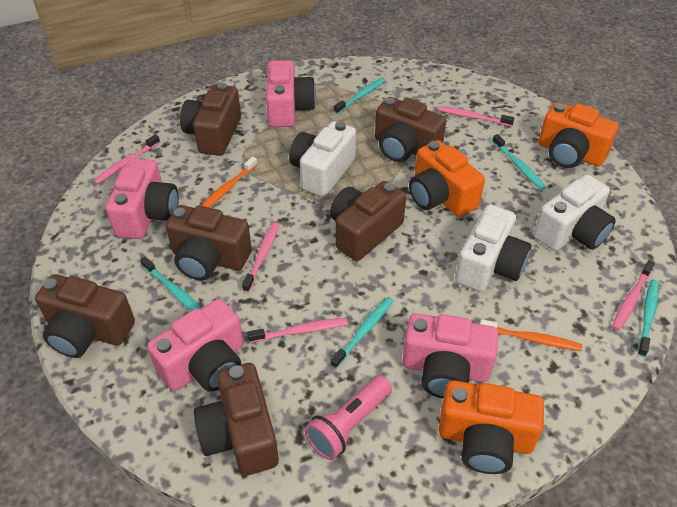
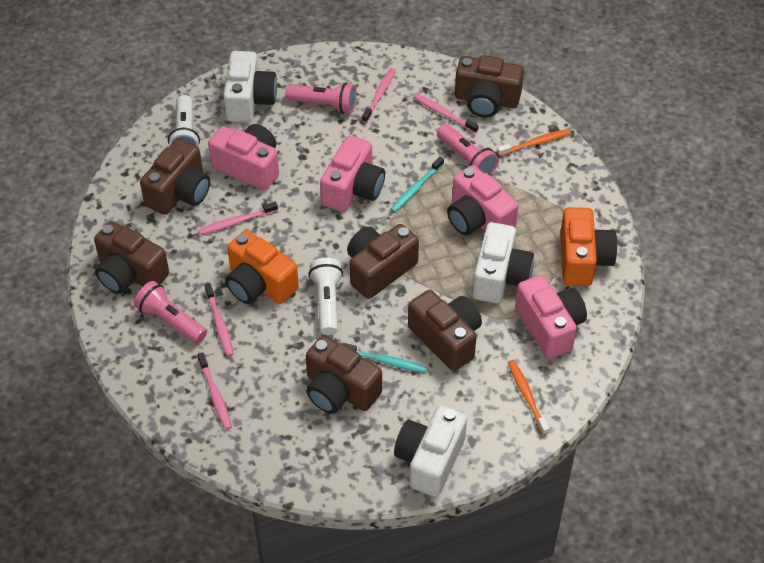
orange camera: 3 -> 2
pink flashlight: 1 -> 3
turquoise toothbrush: 5 -> 2
white flashlight: 0 -> 2

